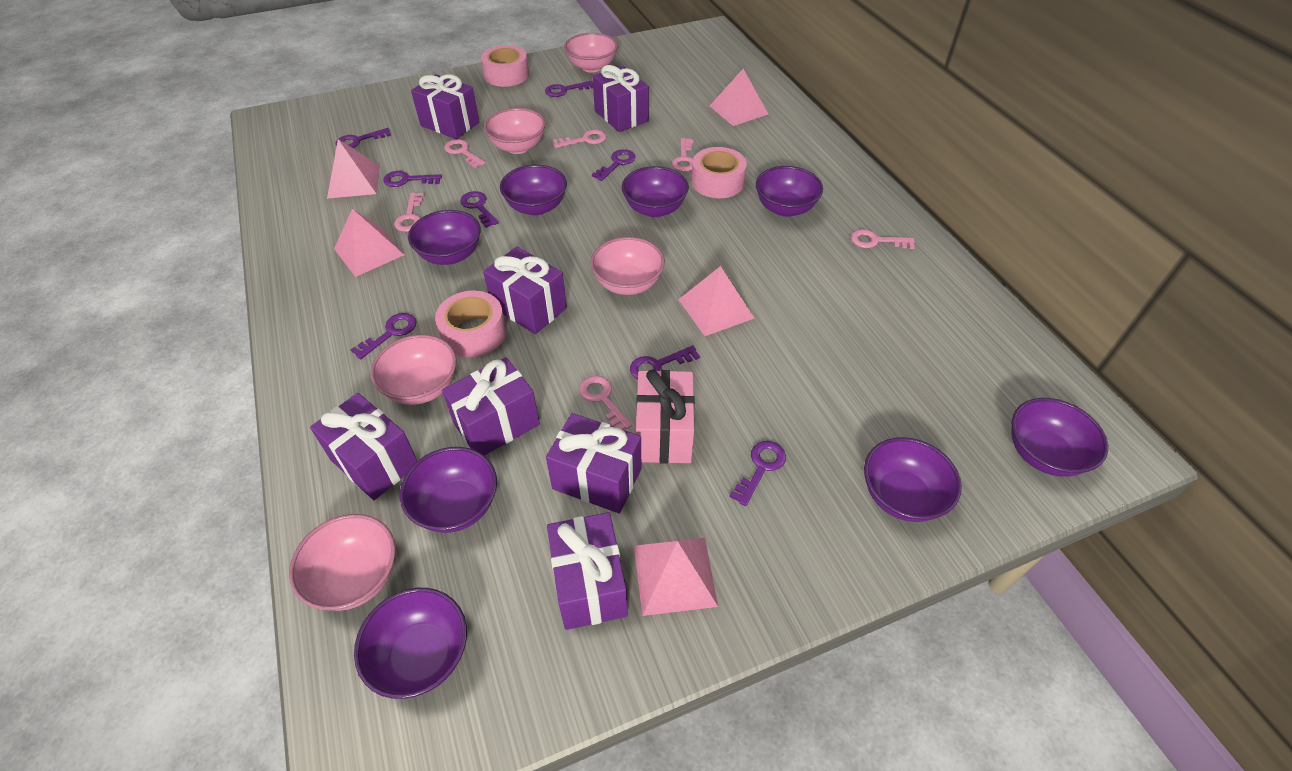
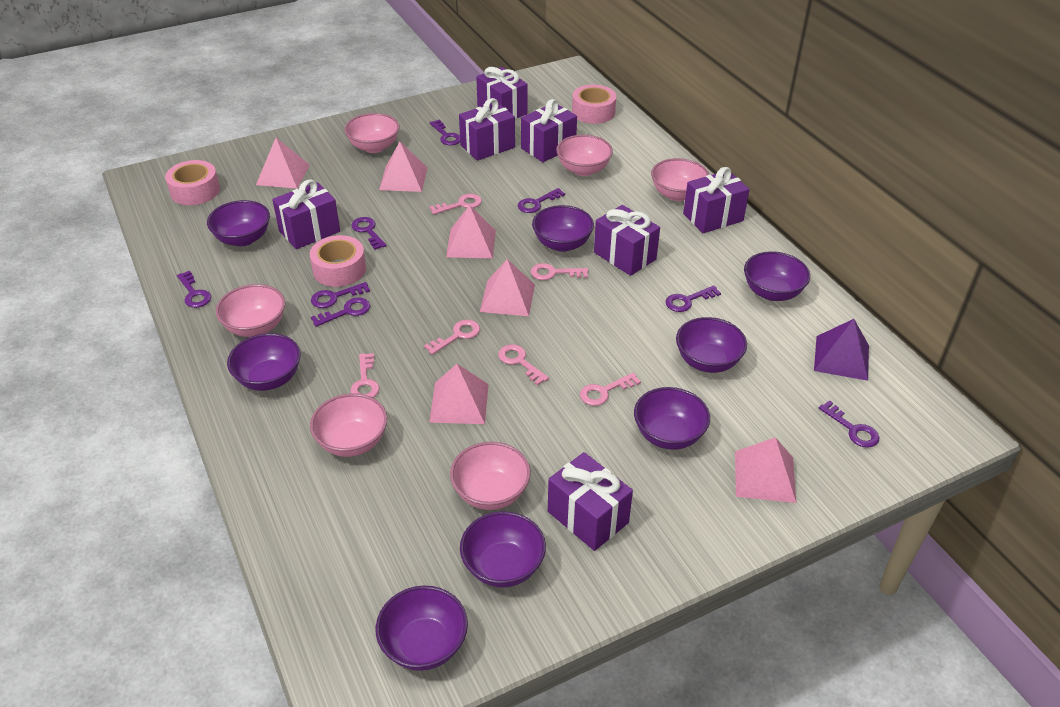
pink bowl: 5 -> 6
pink gift: 1 -> 0
pink pyramid: 5 -> 6
purple pyramid: 0 -> 1

